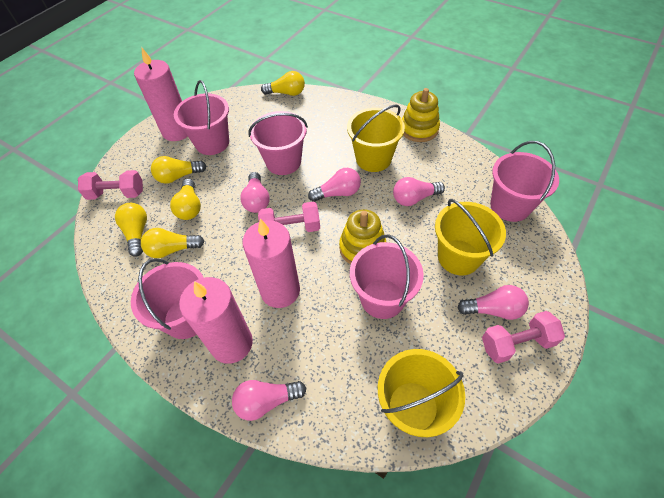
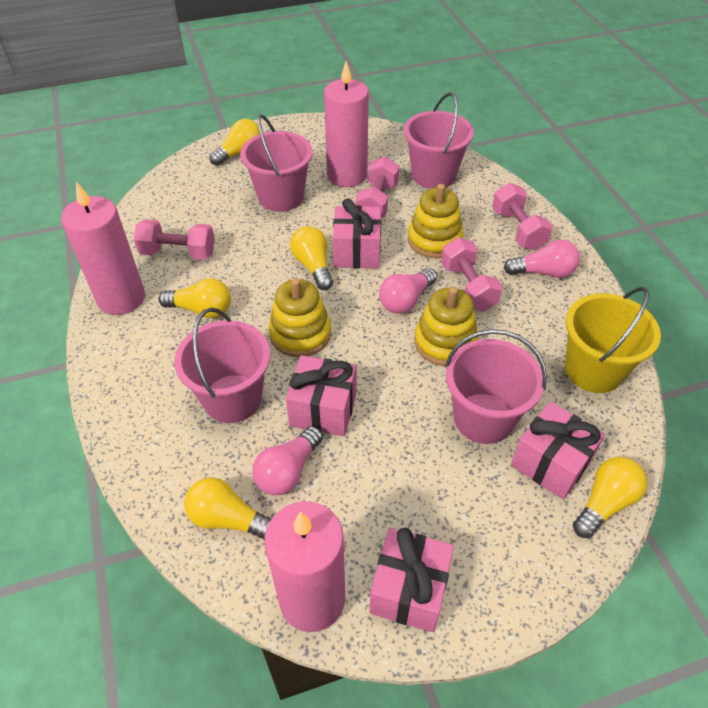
pink bucket: 5 -> 4
pink dumbbell: 3 -> 4
pink gift: 0 -> 4
pink light bulb: 5 -> 3
yellow bucket: 3 -> 1
yellow stacking toy: 2 -> 3

